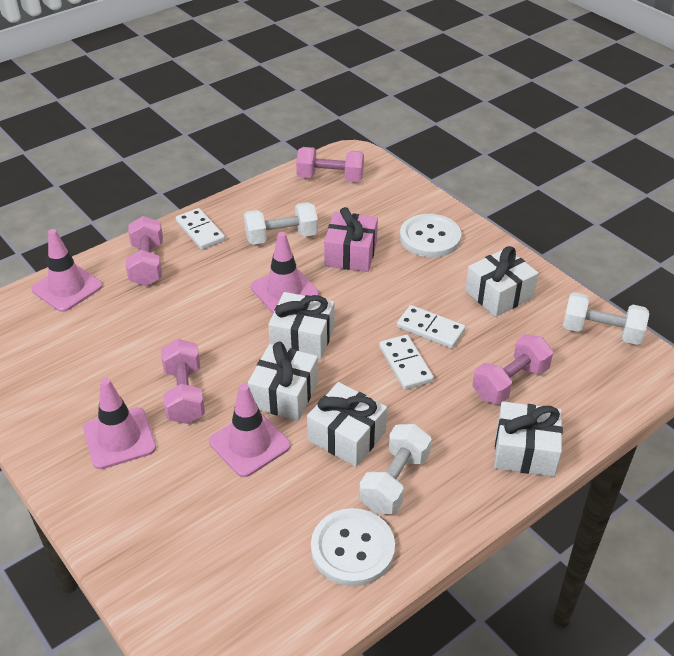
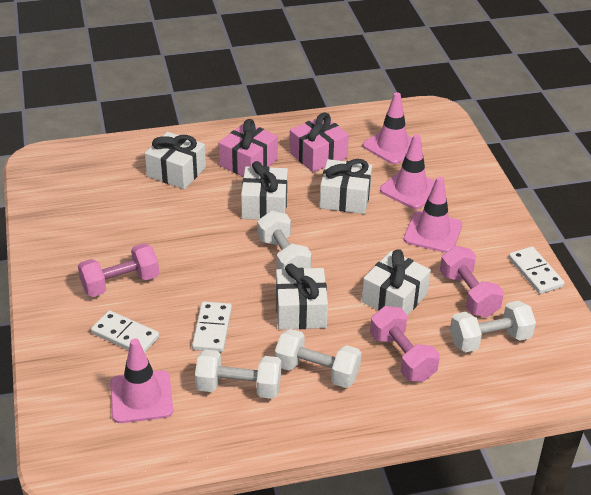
pink dumbbell: 4 -> 3
pink gift: 1 -> 2
white button: 2 -> 0
white dumbbell: 3 -> 4

